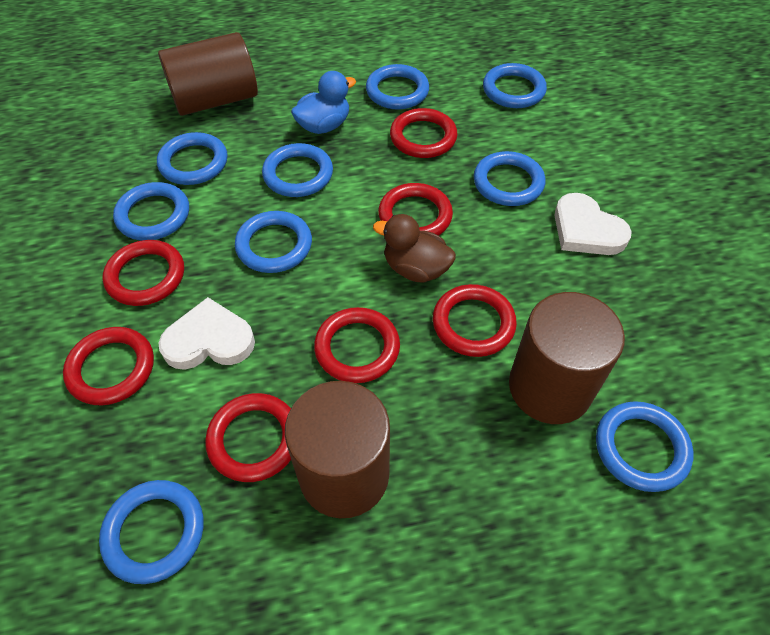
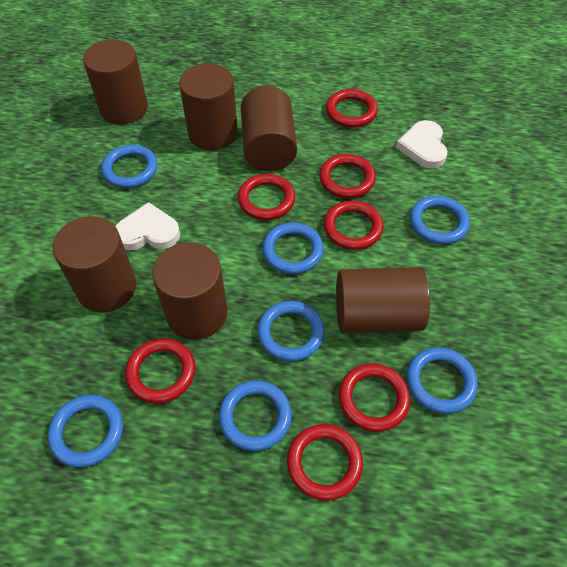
blue duck: 1 -> 0
blue ring: 9 -> 7
brown cylinder: 3 -> 6
brown duck: 1 -> 0

